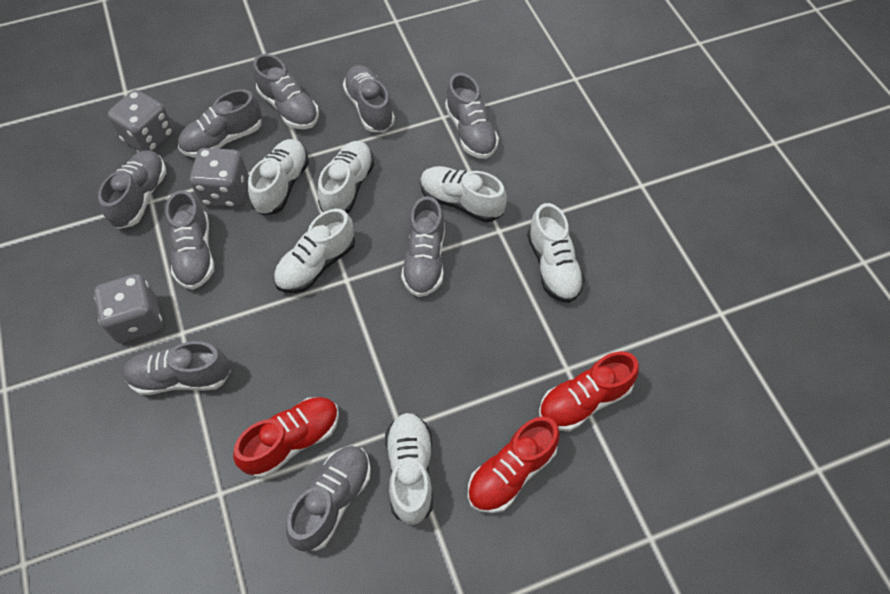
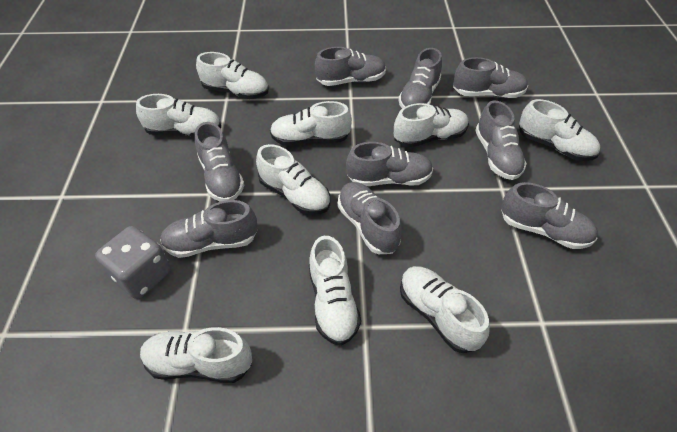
grey dice: 3 -> 1
red shoe: 3 -> 0
white shoe: 6 -> 9

